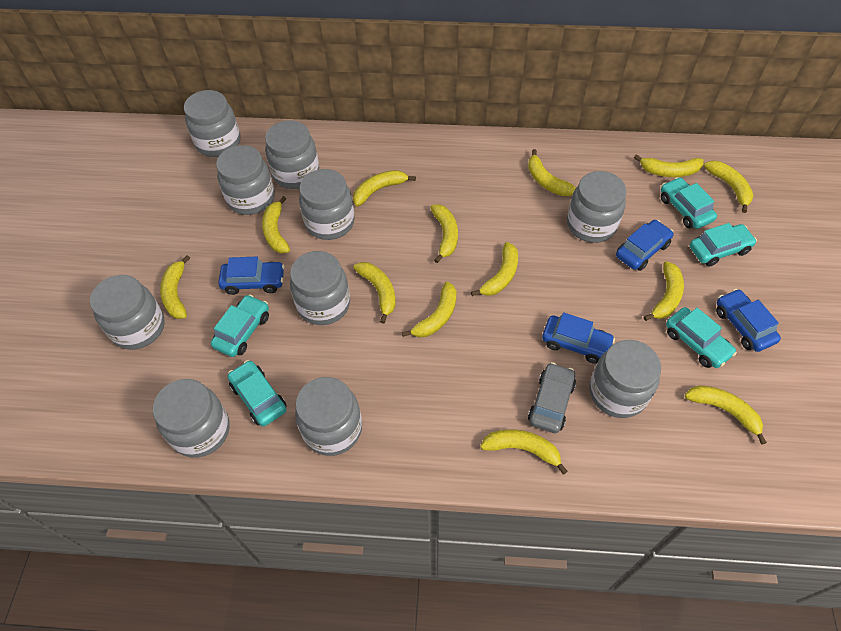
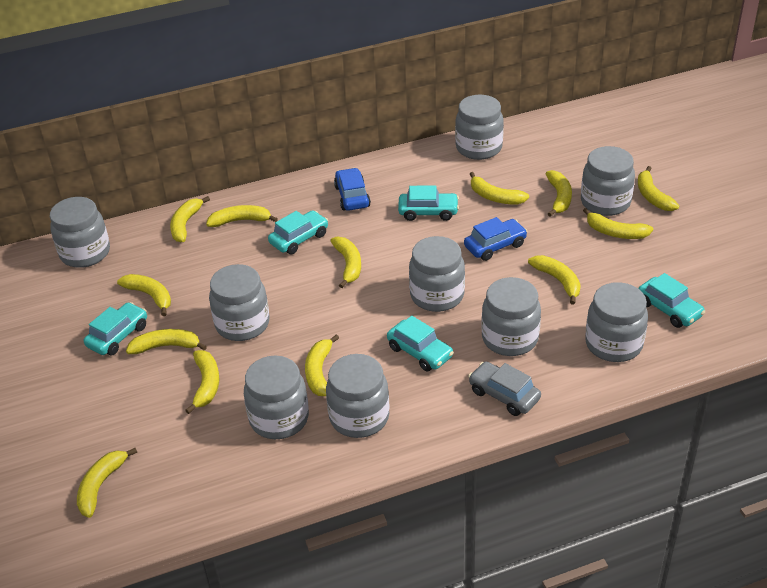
blue car: 4 -> 2
grey jar: 10 -> 9

